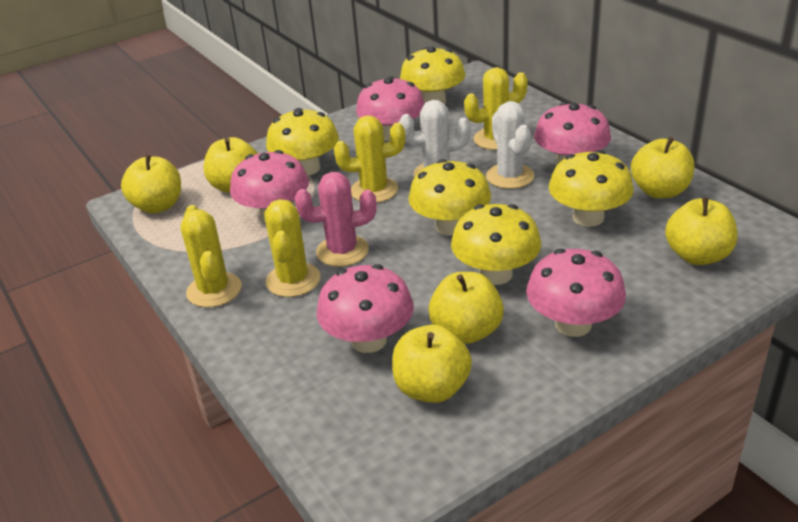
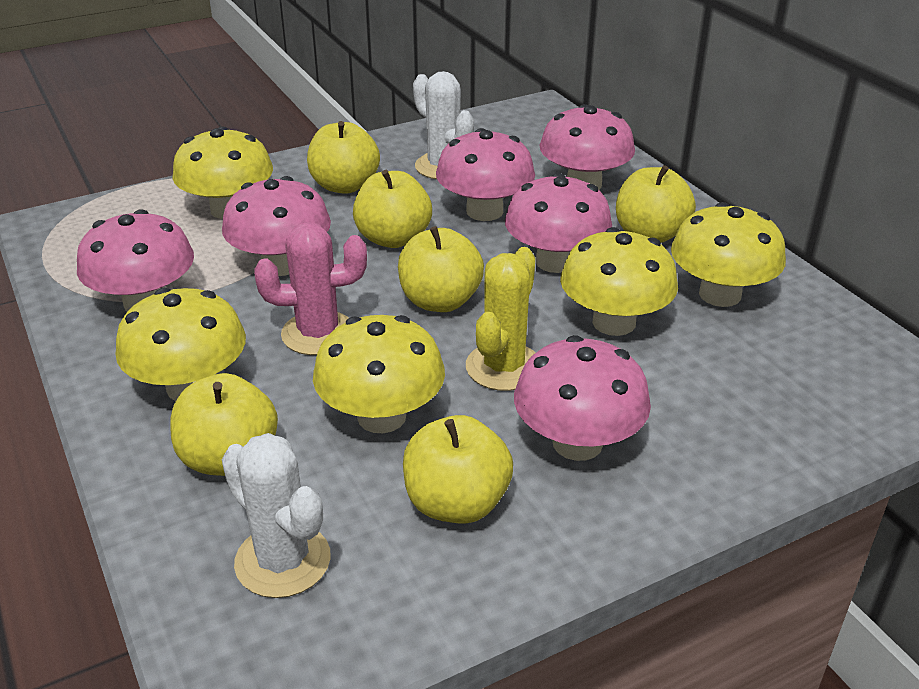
pink mushroom: 5 -> 6
yellow cactus: 4 -> 1

